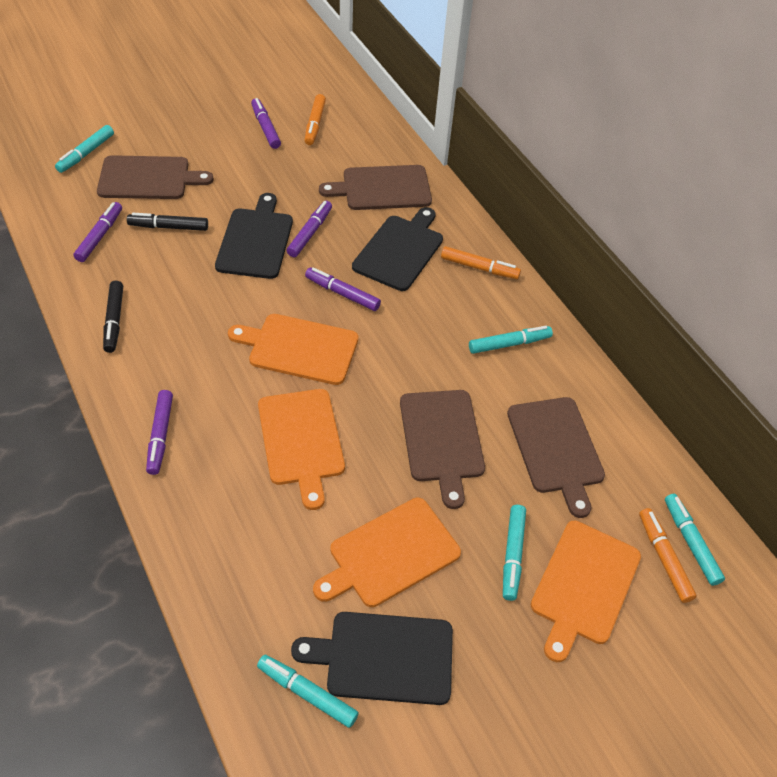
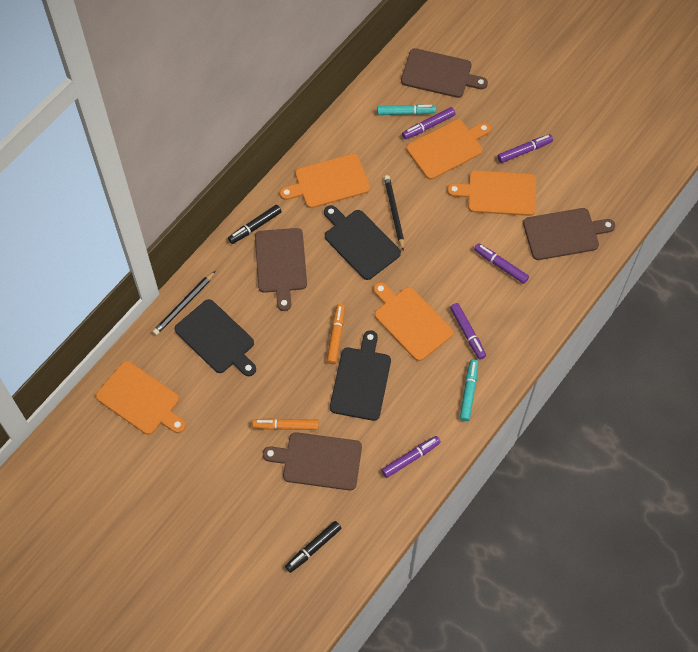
black pencil: 0 -> 2
orange cutting board: 4 -> 5
orange marker: 3 -> 2
turquoise marker: 5 -> 2

